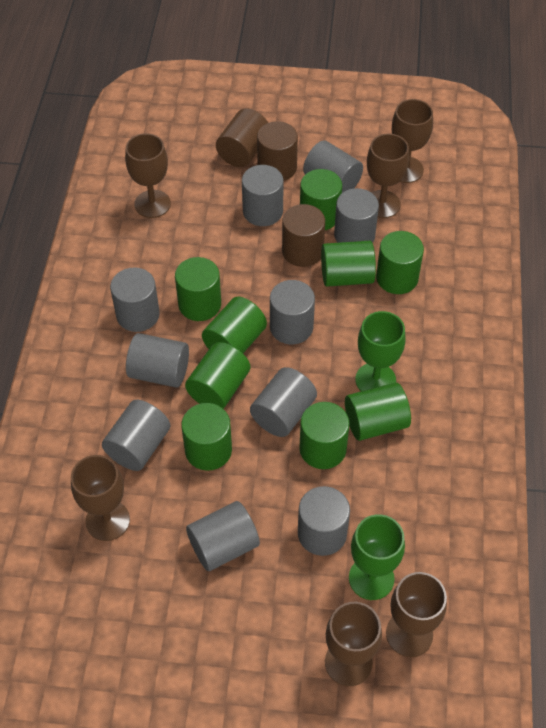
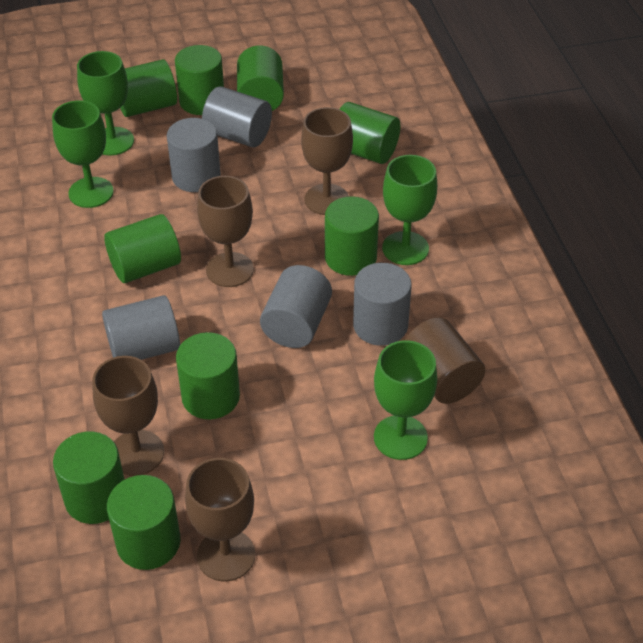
brown cylinder: 3 -> 1
brown goblet: 6 -> 4
green goblet: 2 -> 4
grey cylinder: 10 -> 5

